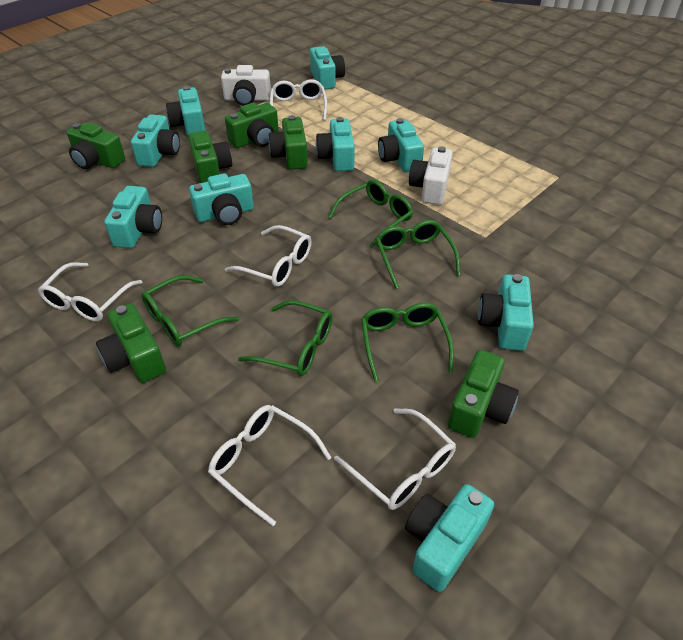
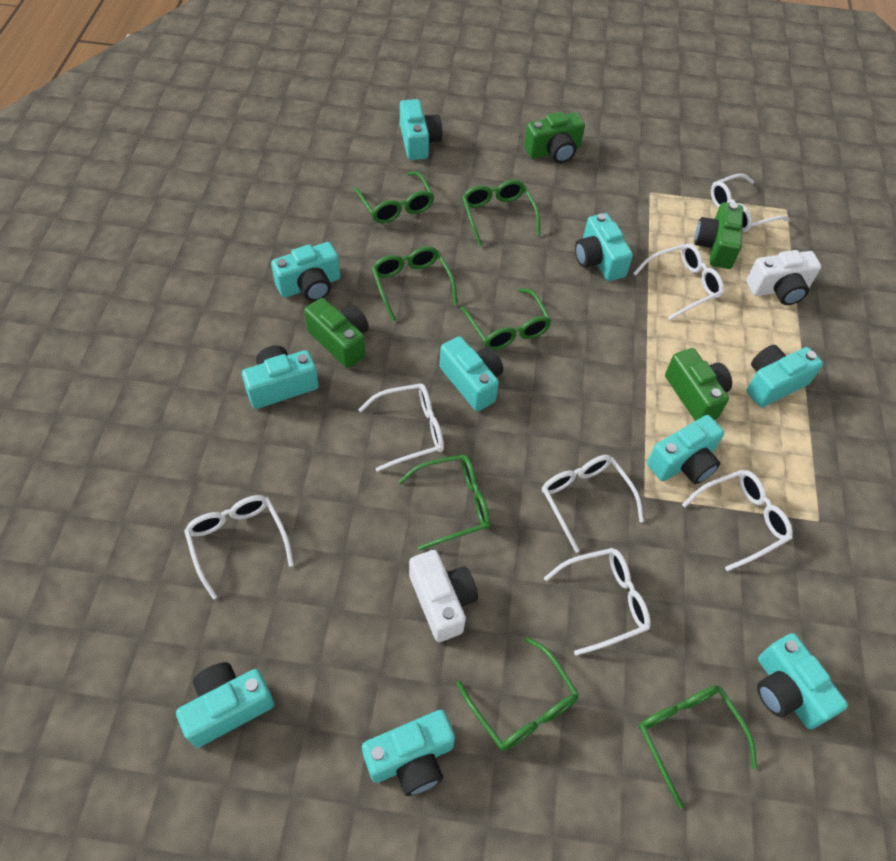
green camera: 6 -> 4
green glasses: 5 -> 7
turquoise camera: 9 -> 10
white glasses: 5 -> 7

